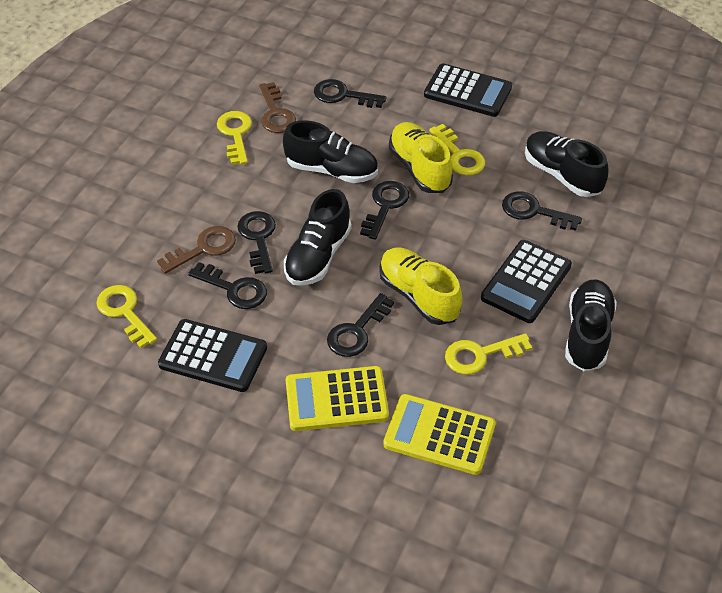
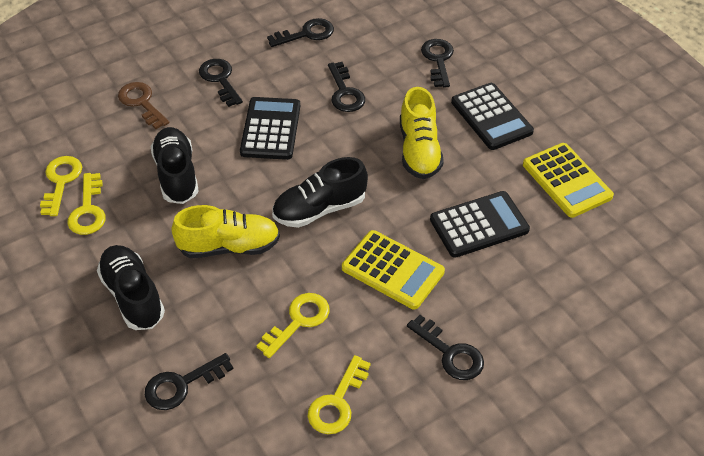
black shoe: 4 -> 3
brown key: 2 -> 1

